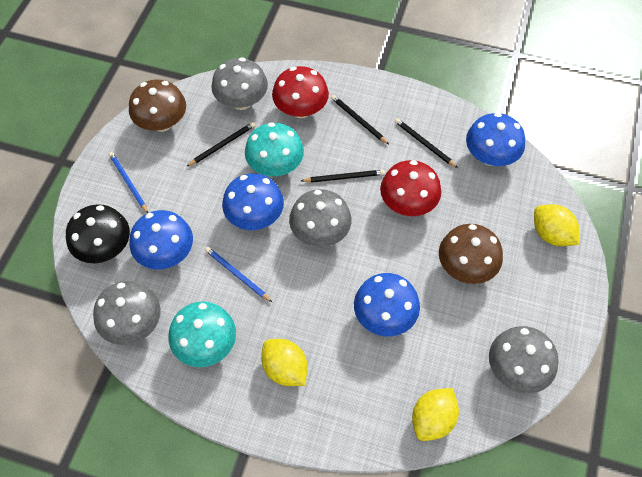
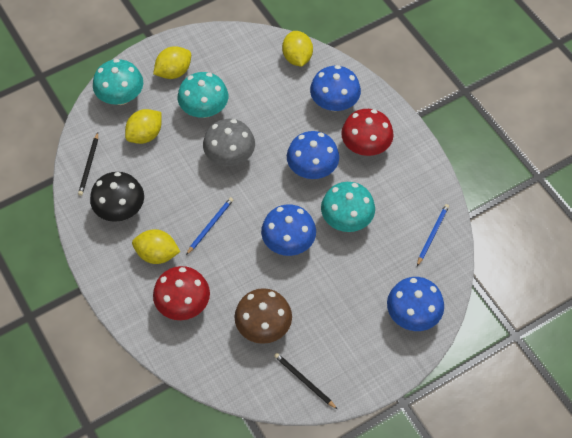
black pencil: 4 -> 2
brown mushroom: 2 -> 1
grey mushroom: 4 -> 1
turquoise mushroom: 2 -> 3
yellow lemon: 3 -> 4

